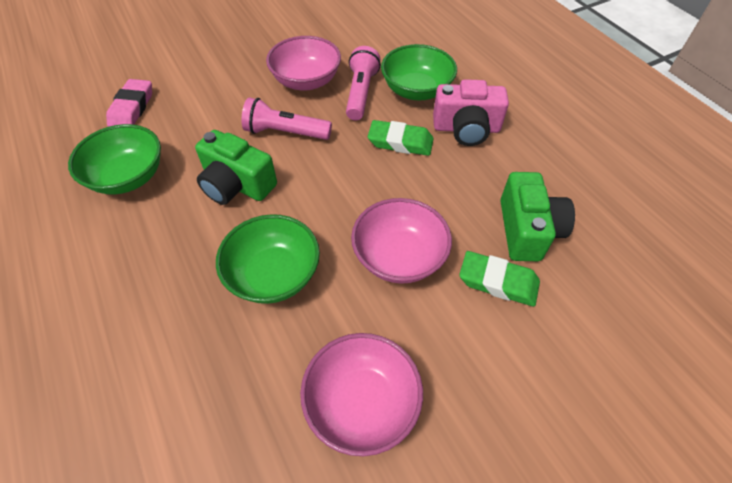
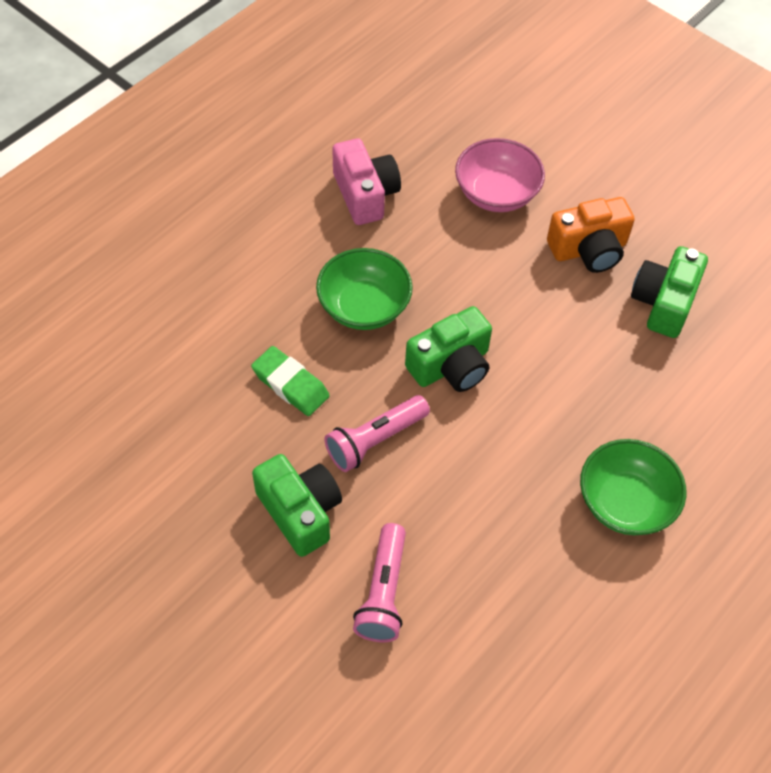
green bowl: 3 -> 2
green camera: 2 -> 3
green eraser: 2 -> 1
orange camera: 0 -> 1
pink bowl: 3 -> 1
pink eraser: 1 -> 0

